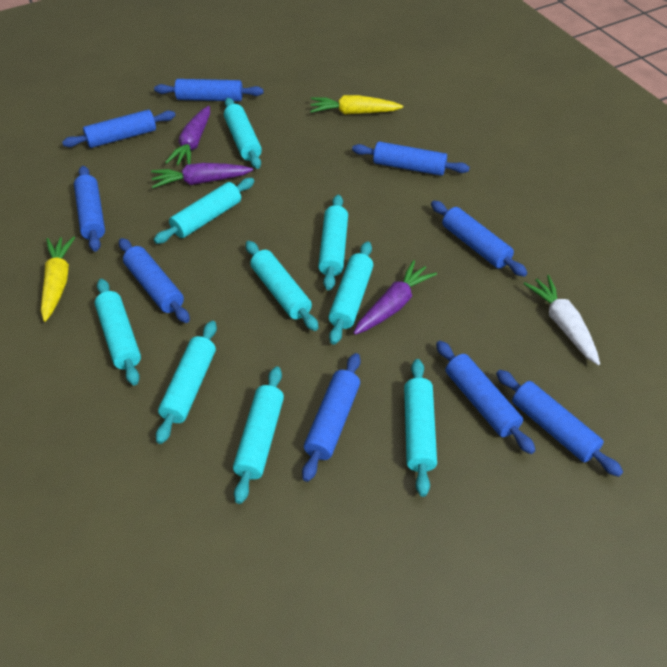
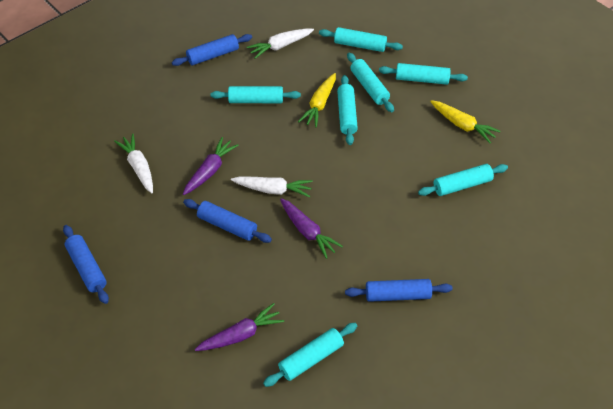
blue rolling pin: 9 -> 4
turquoise rolling pin: 9 -> 7
white carrot: 1 -> 3

